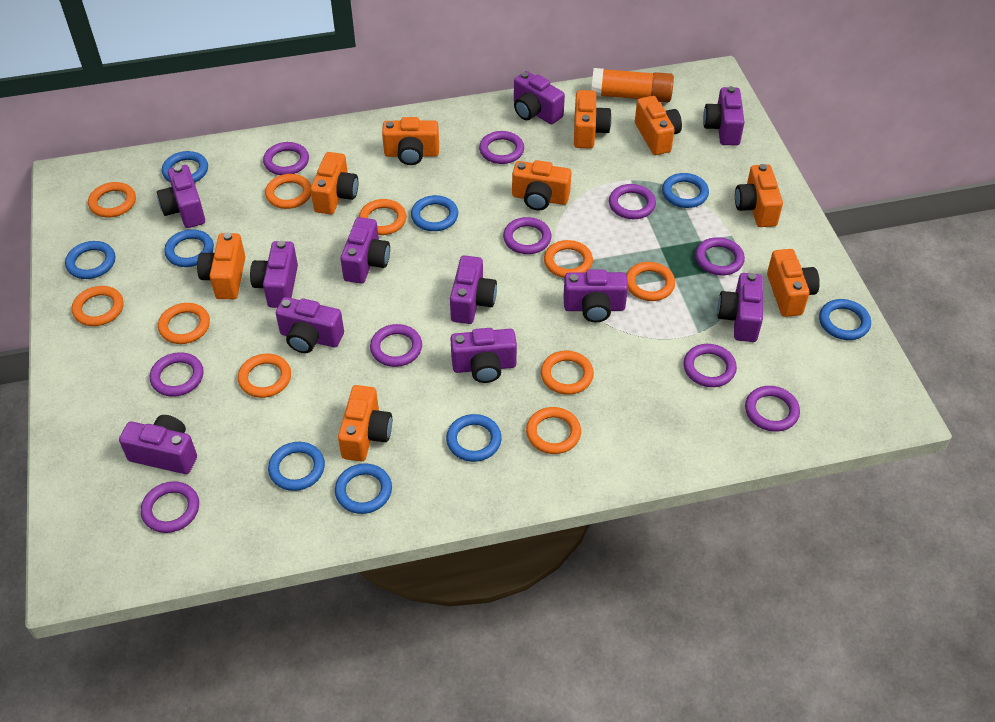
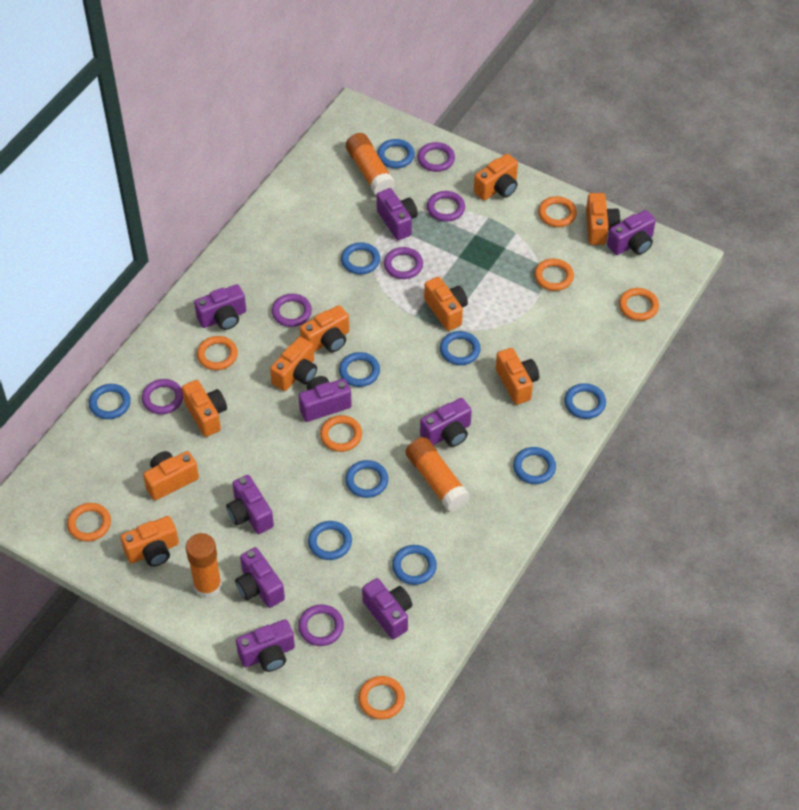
blue ring: 9 -> 10
orange glue stick: 1 -> 3
orange ring: 10 -> 7
purple camera: 11 -> 9
purple ring: 10 -> 6

